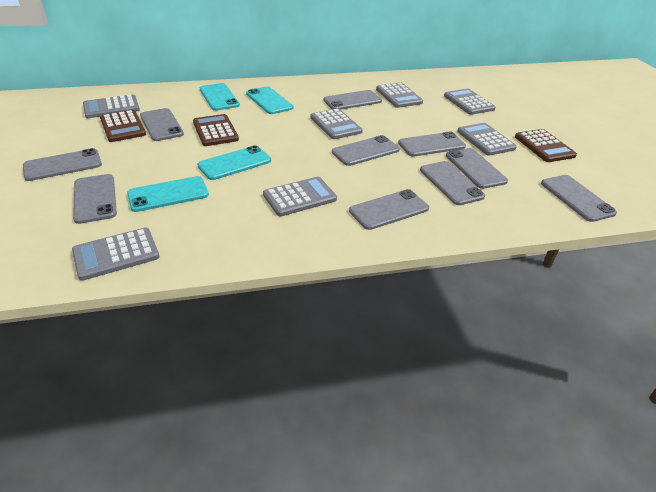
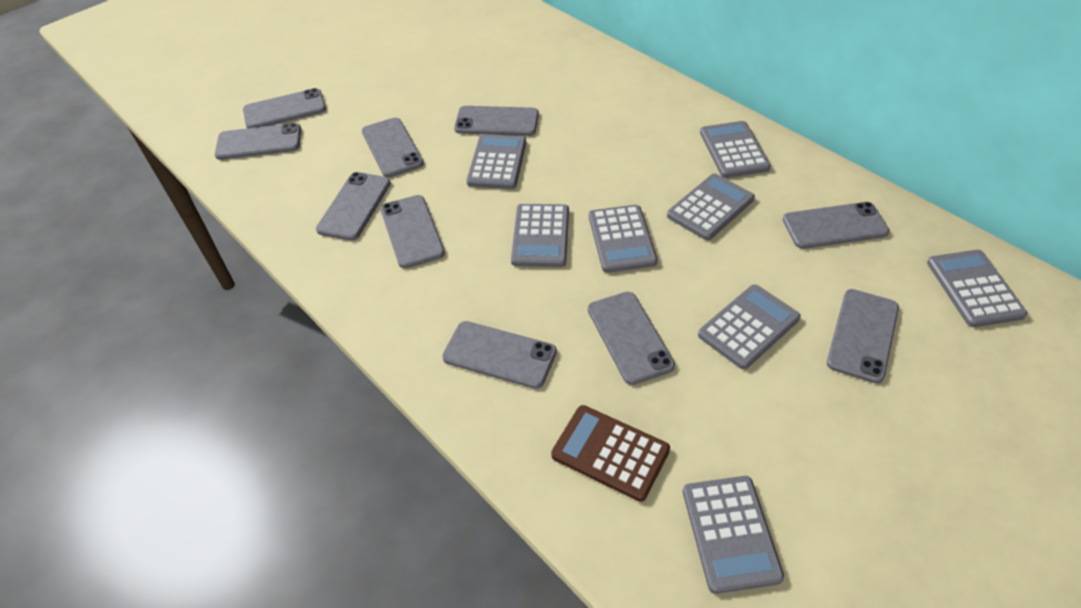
brown calculator: 3 -> 1
grey calculator: 7 -> 8
turquoise phone: 4 -> 0

